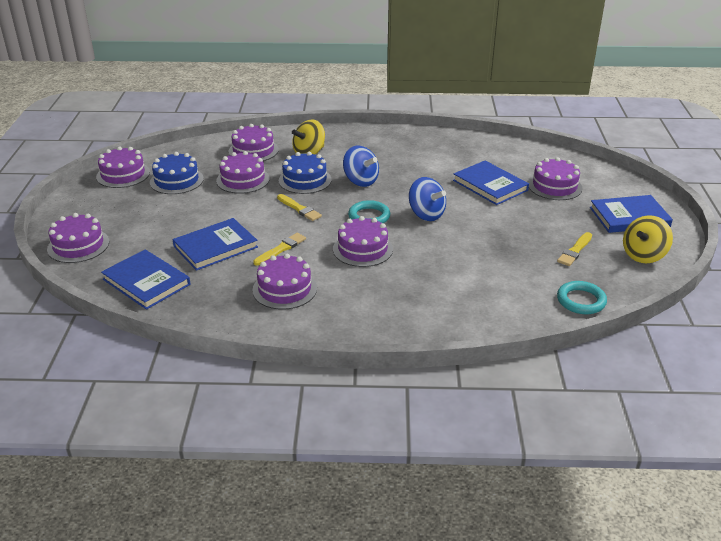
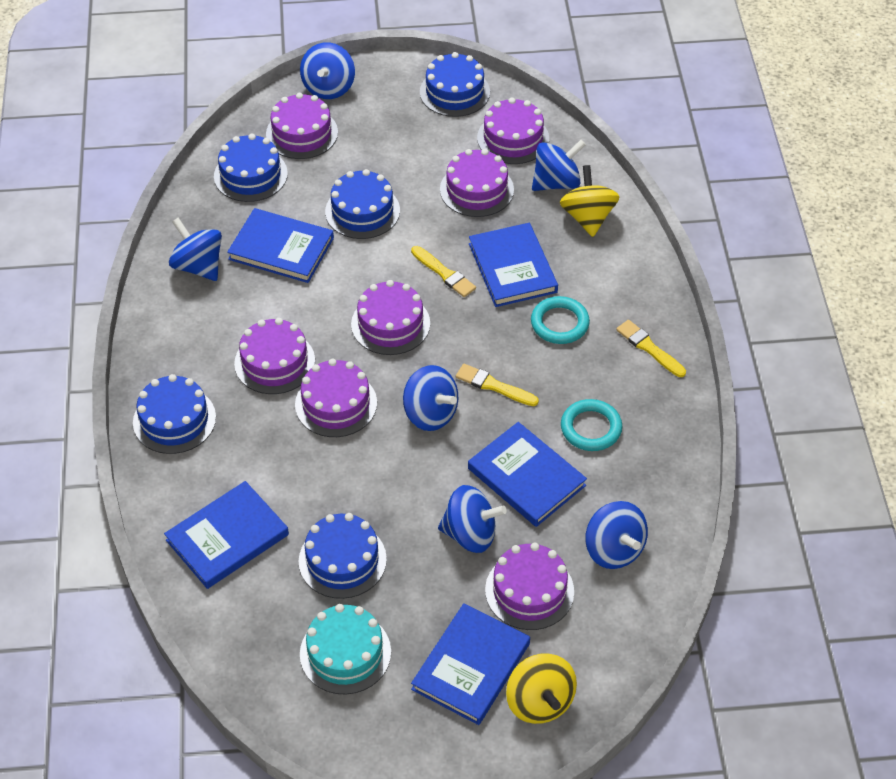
blue book: 4 -> 5
blue cake: 2 -> 5
blue spinning top: 2 -> 6
turquoise cake: 0 -> 1

